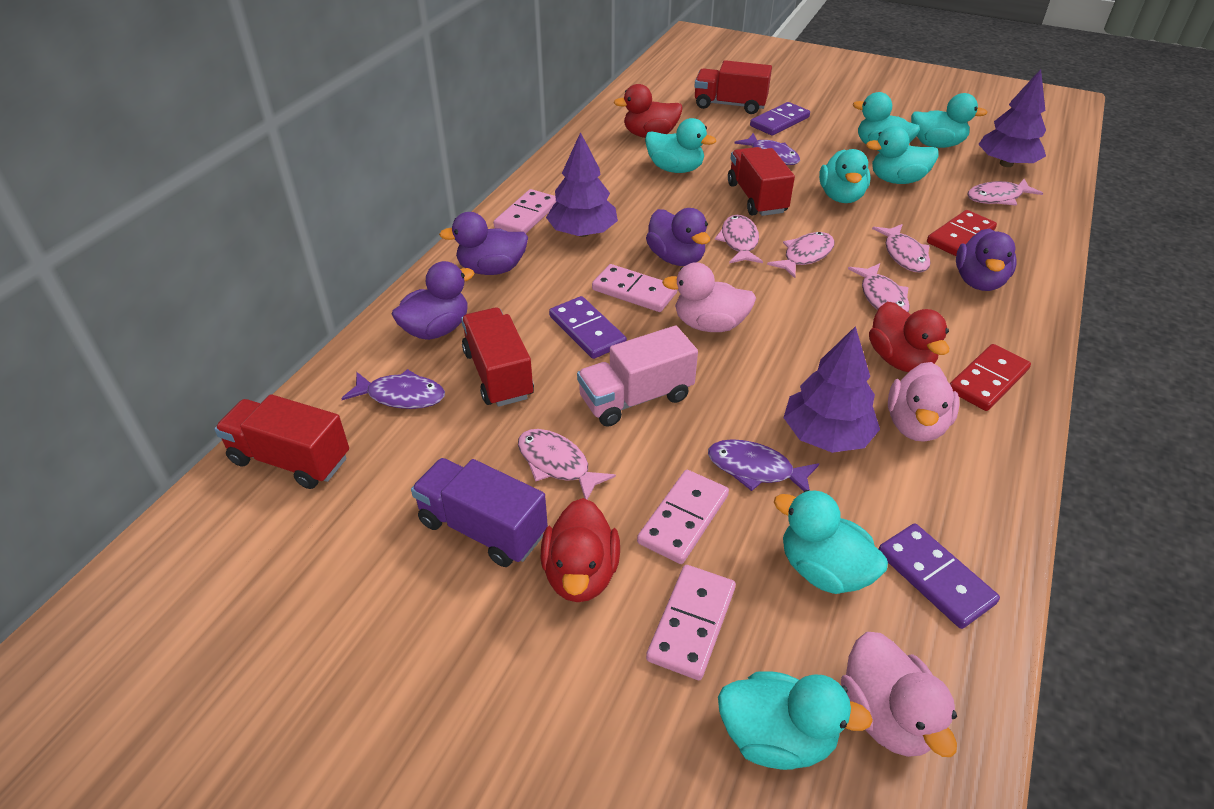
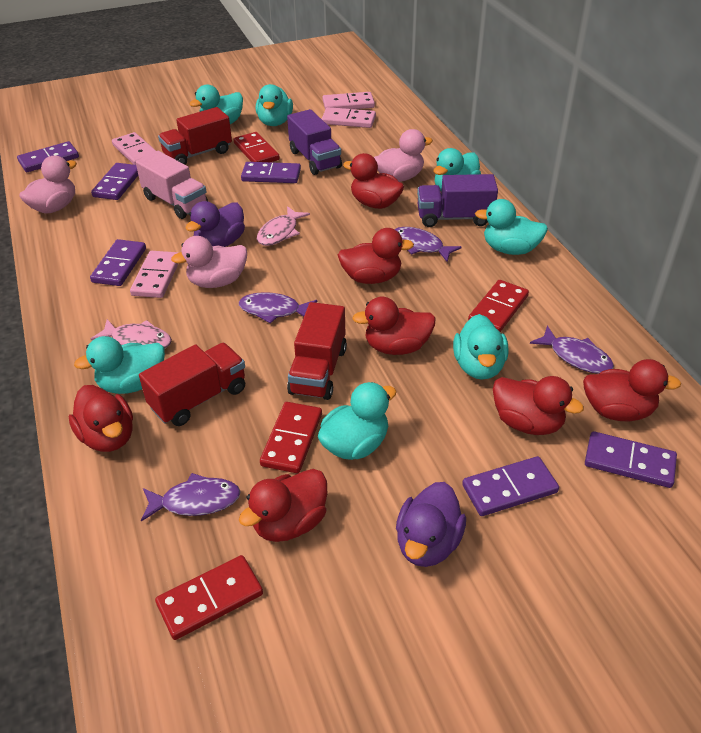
pink fish: 6 -> 2
purple domino: 3 -> 6
purple duck: 4 -> 2
purple fish: 3 -> 4
purple tree: 3 -> 0
purple truck: 1 -> 2
red domino: 2 -> 4
red duck: 3 -> 7
red truck: 4 -> 3

